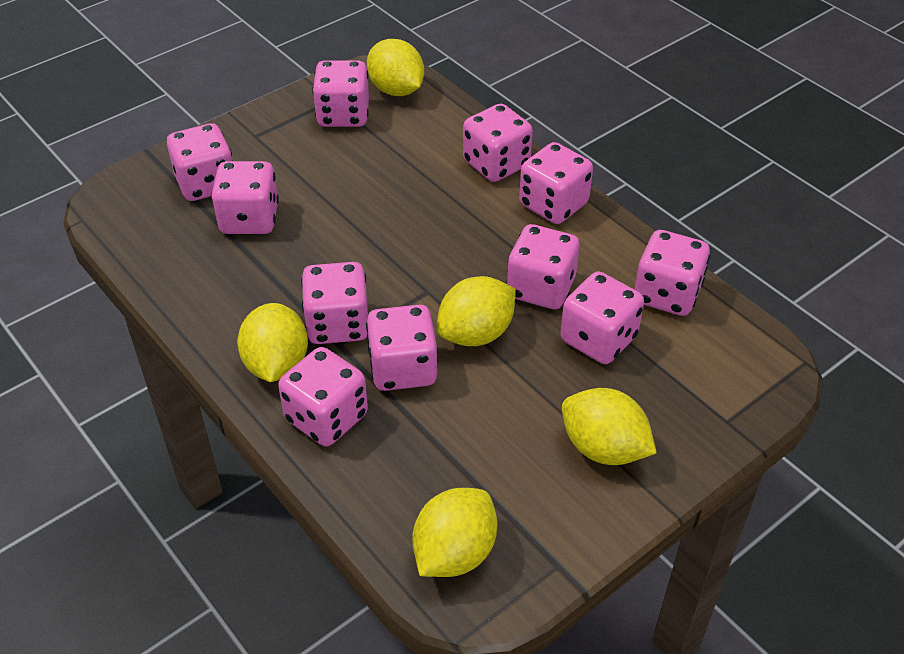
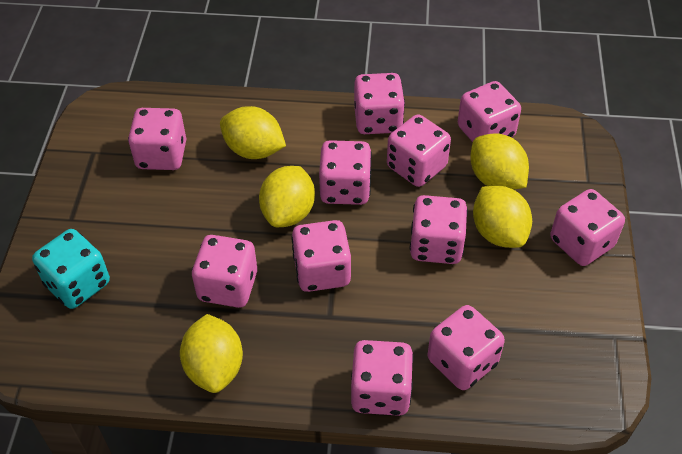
turquoise dice: 0 -> 1

